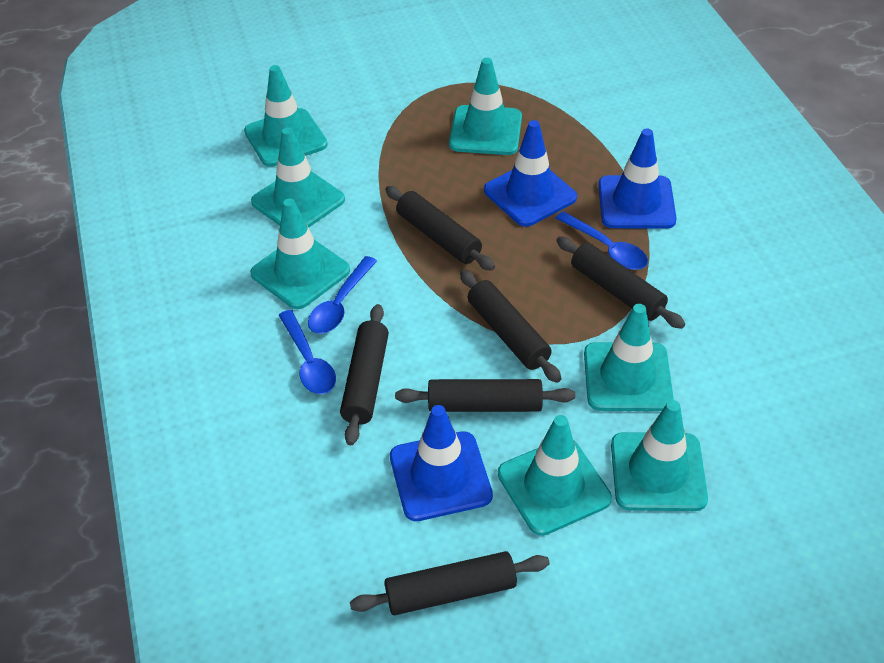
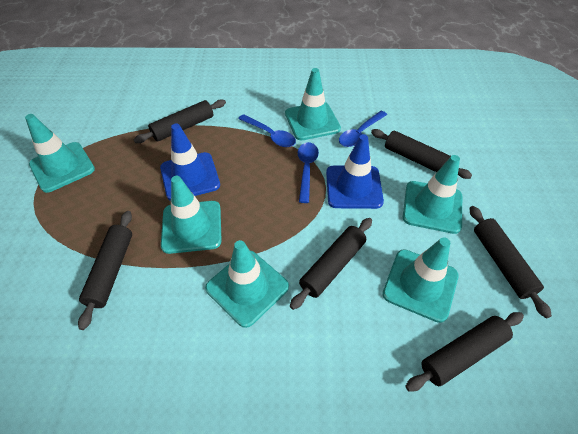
blue traffic cone: 3 -> 2
turquoise traffic cone: 7 -> 6

